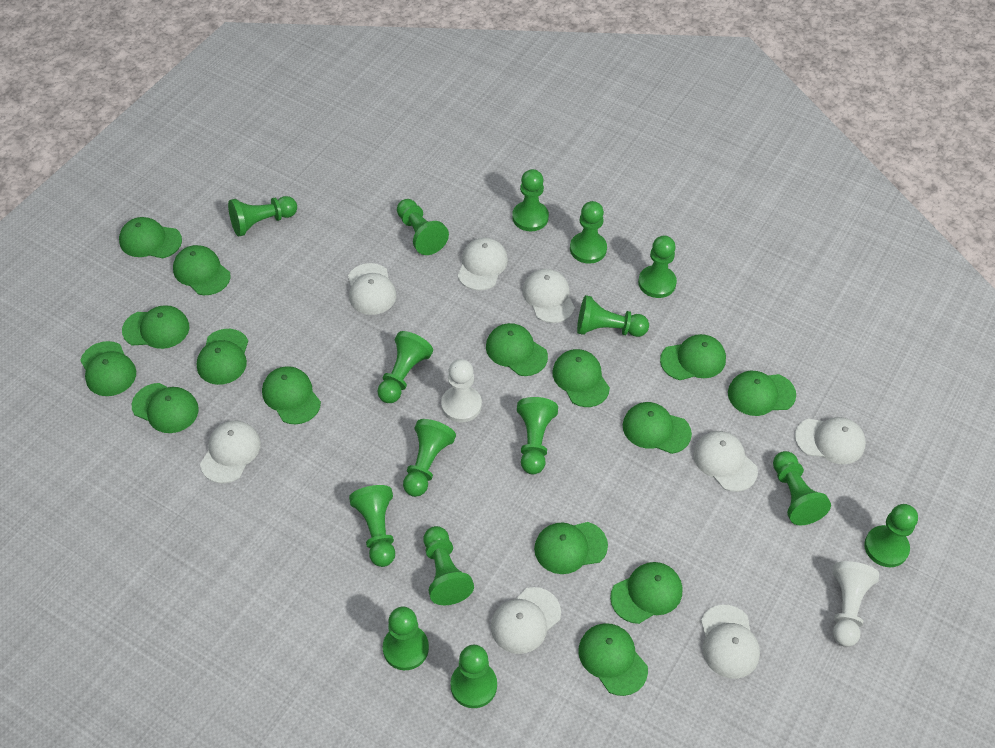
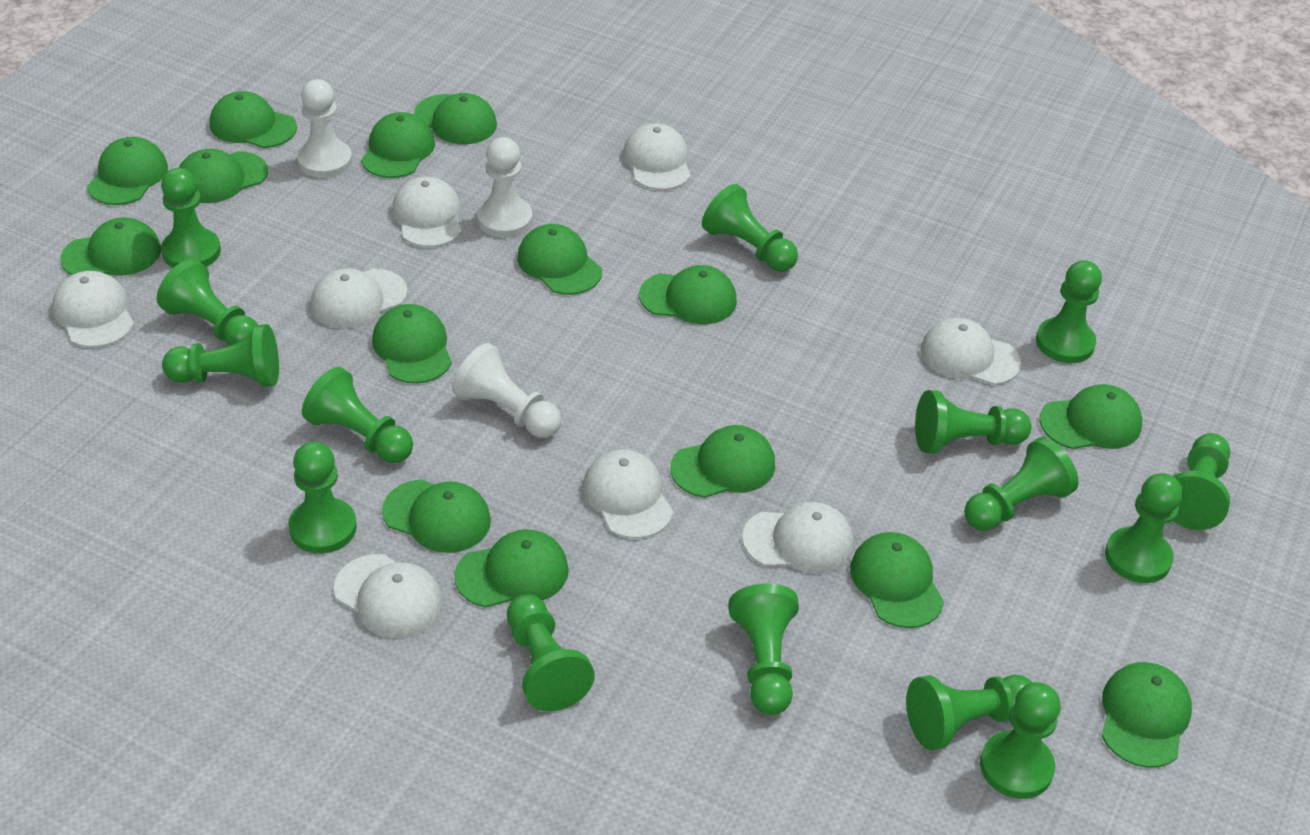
white pawn: 2 -> 3

